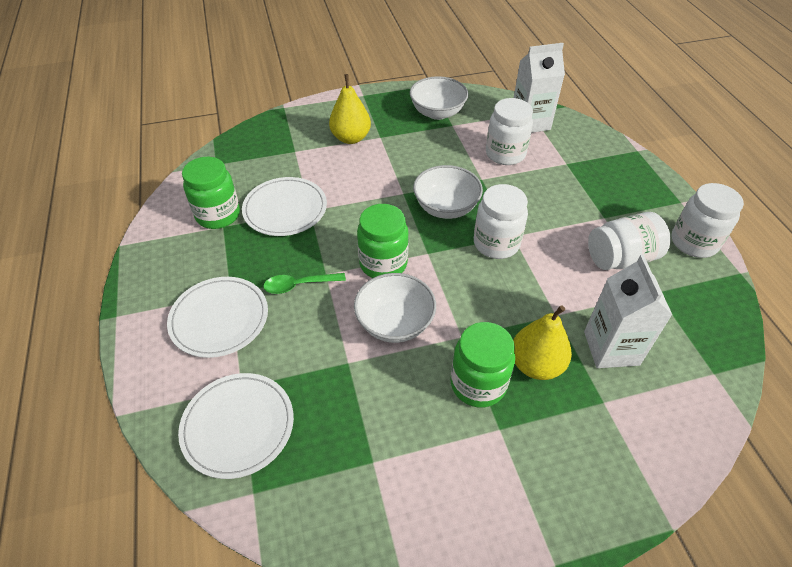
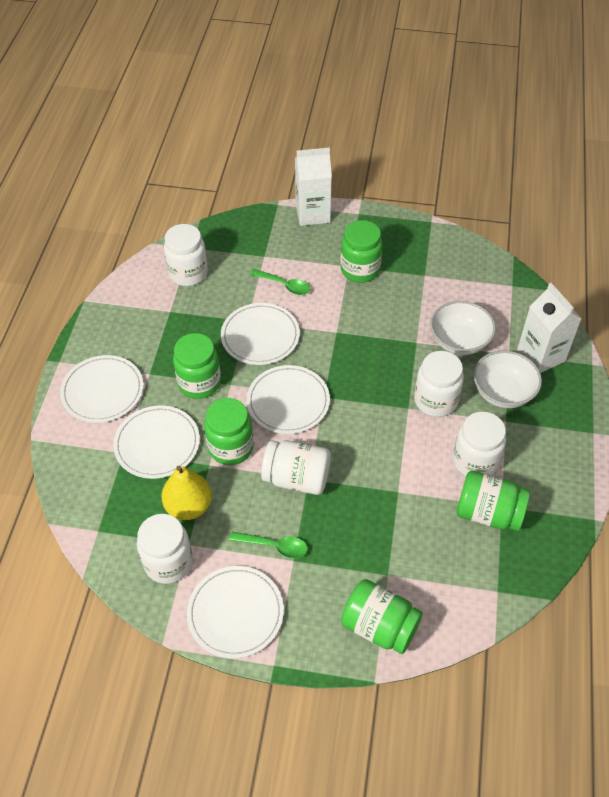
green jar: 3 -> 5
green spoon: 1 -> 2
white bowl: 3 -> 2
white jar: 4 -> 5
white plate: 3 -> 5
yellow pear: 2 -> 1

